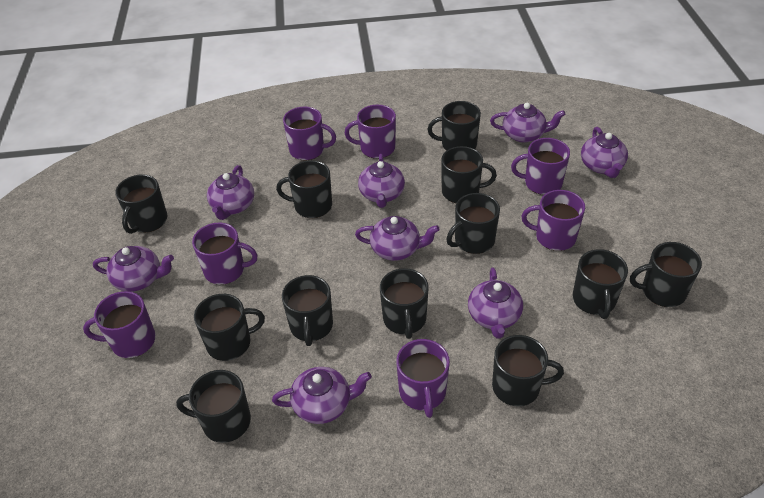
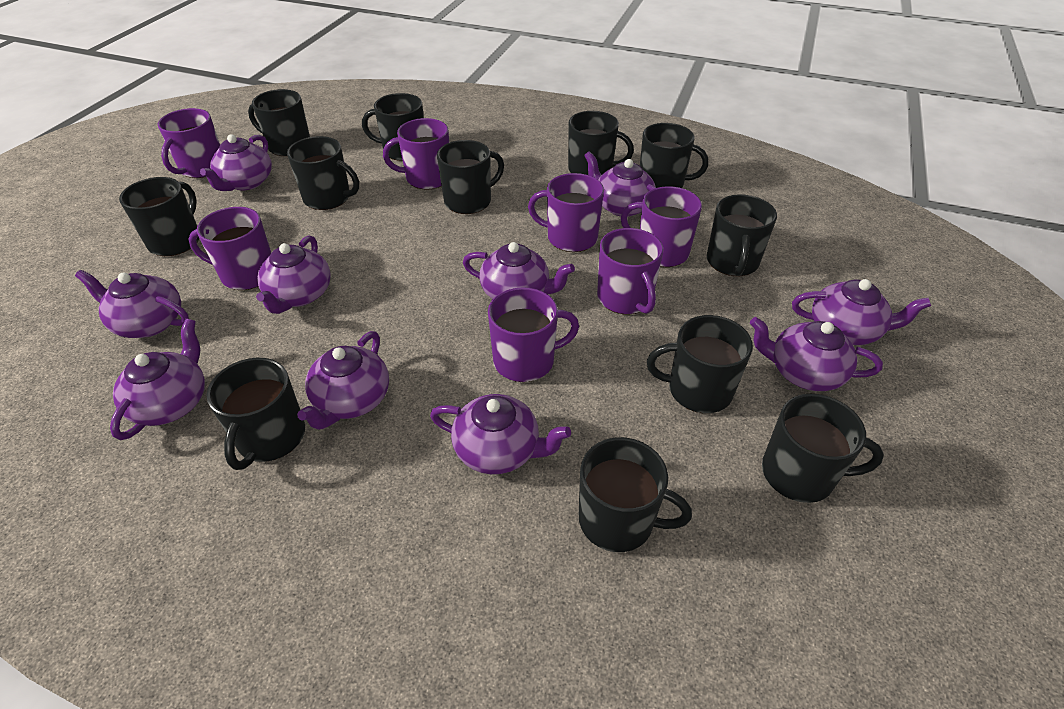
purple teapot: 8 -> 10

